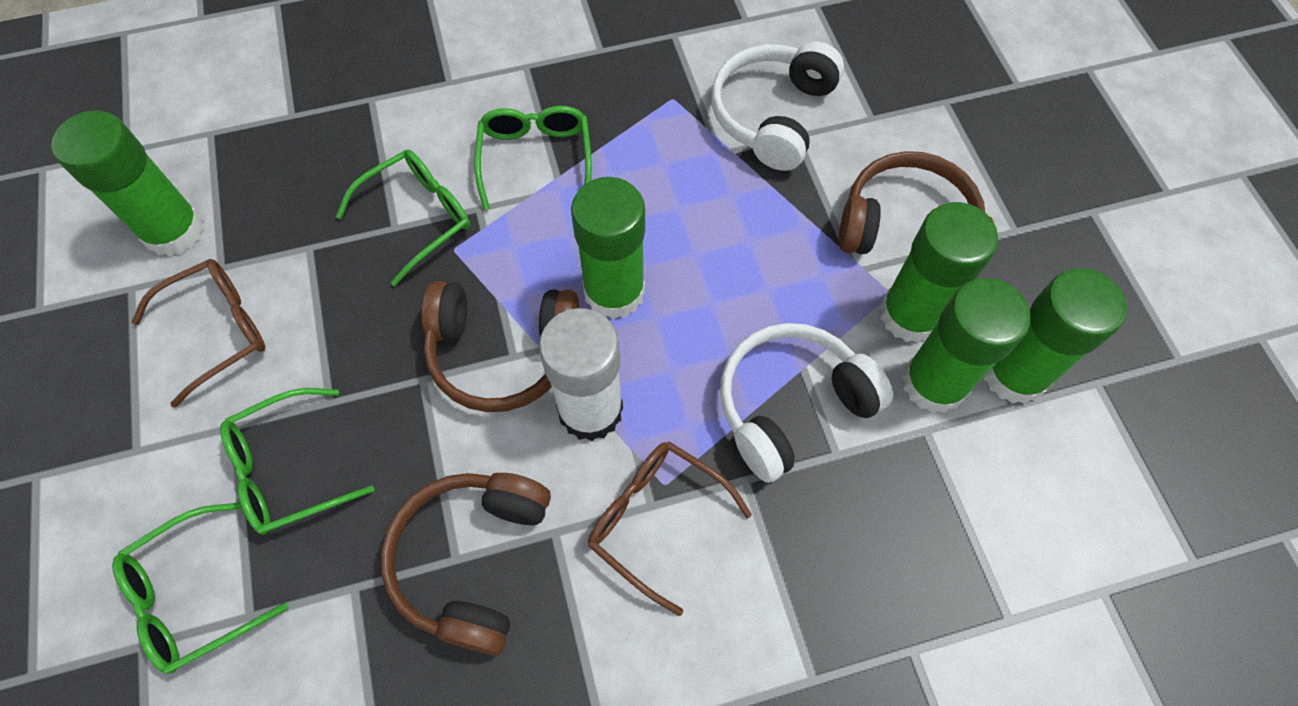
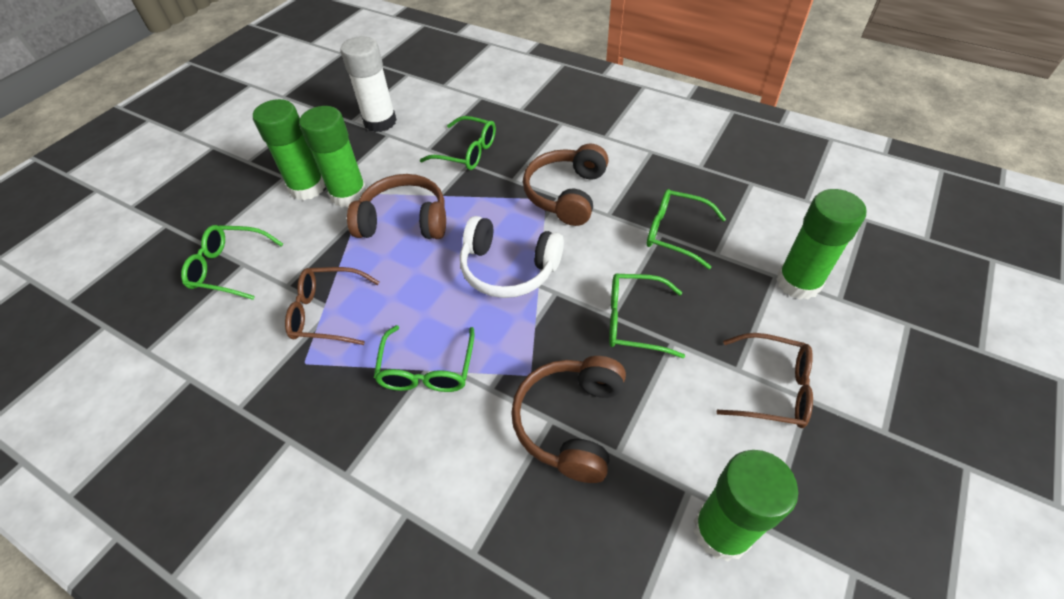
green glasses: 4 -> 5
green glue stick: 5 -> 4
white headphones: 2 -> 1

